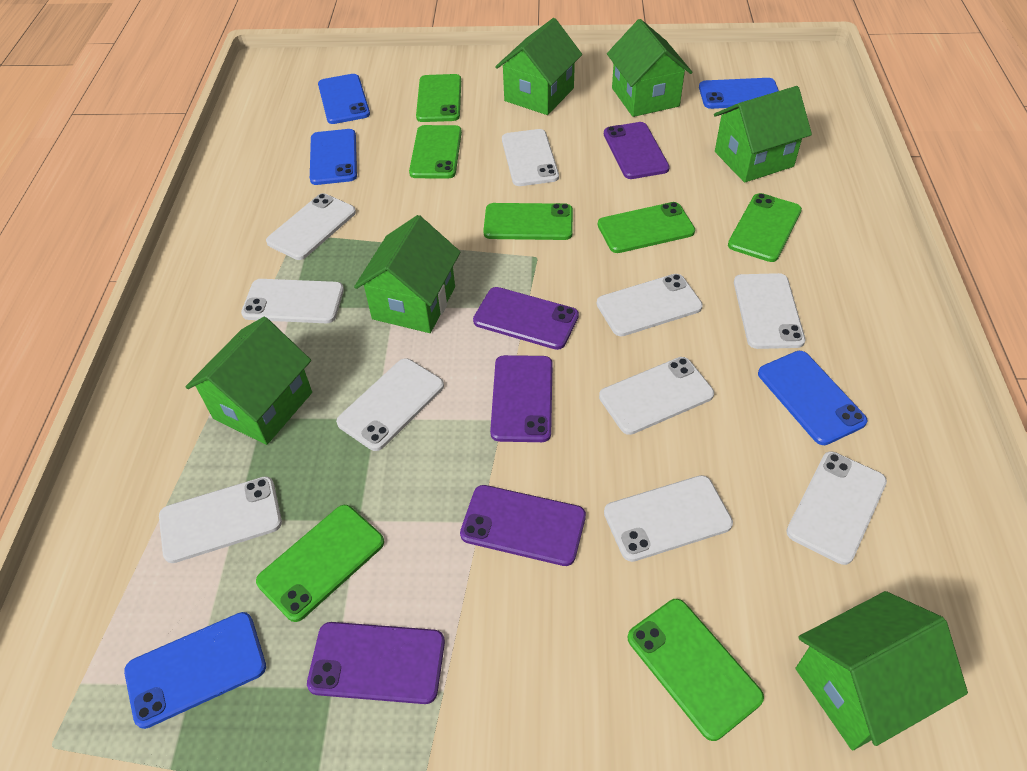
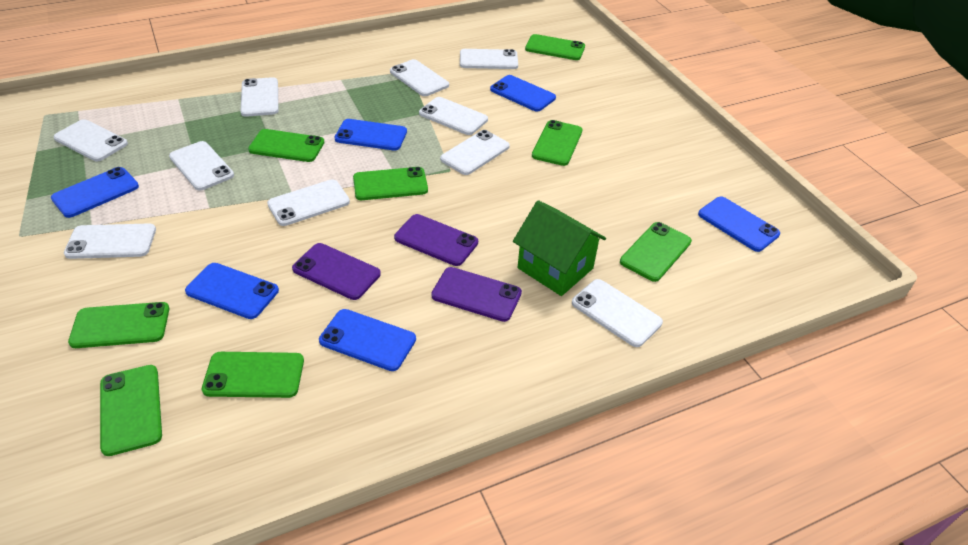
blue phone: 5 -> 6
green house: 6 -> 1
green phone: 7 -> 8
purple phone: 5 -> 3

